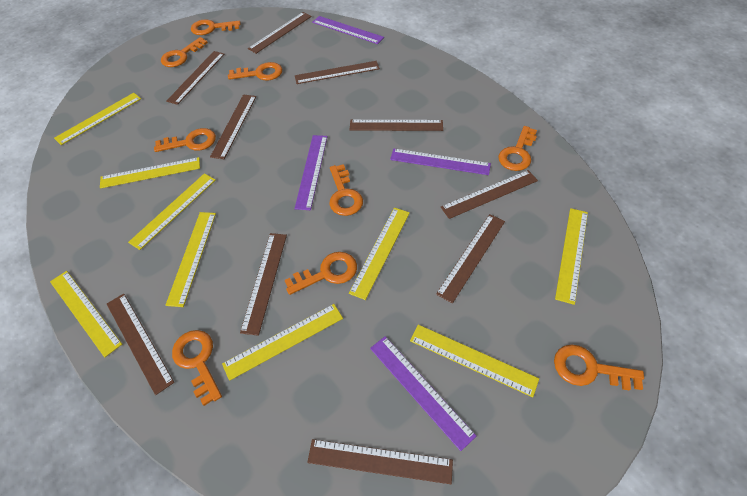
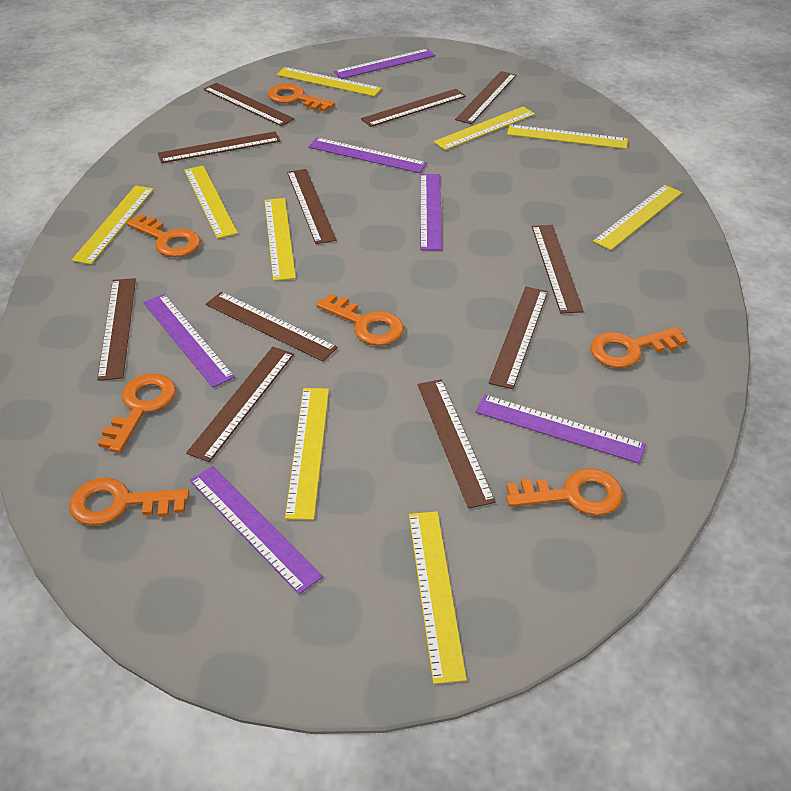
brown ruler: 10 -> 11
orange key: 9 -> 7
purple ruler: 4 -> 6

